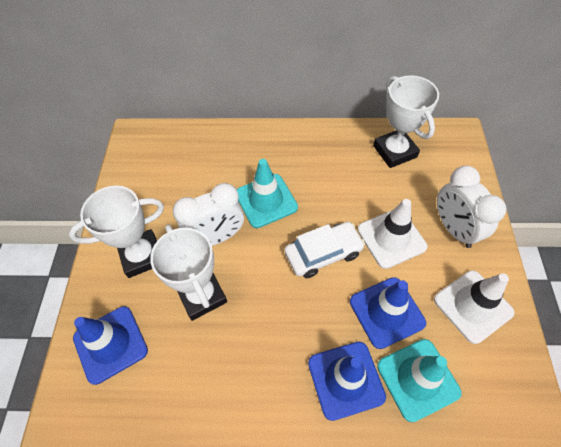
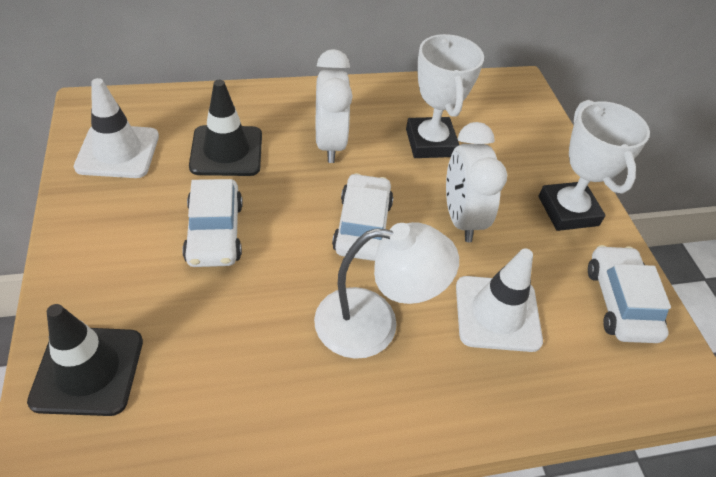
black traffic cone: 0 -> 2
blue traffic cone: 3 -> 0
turquoise traffic cone: 2 -> 0
white car: 1 -> 3
white lamp: 0 -> 1
white trophy: 3 -> 2

